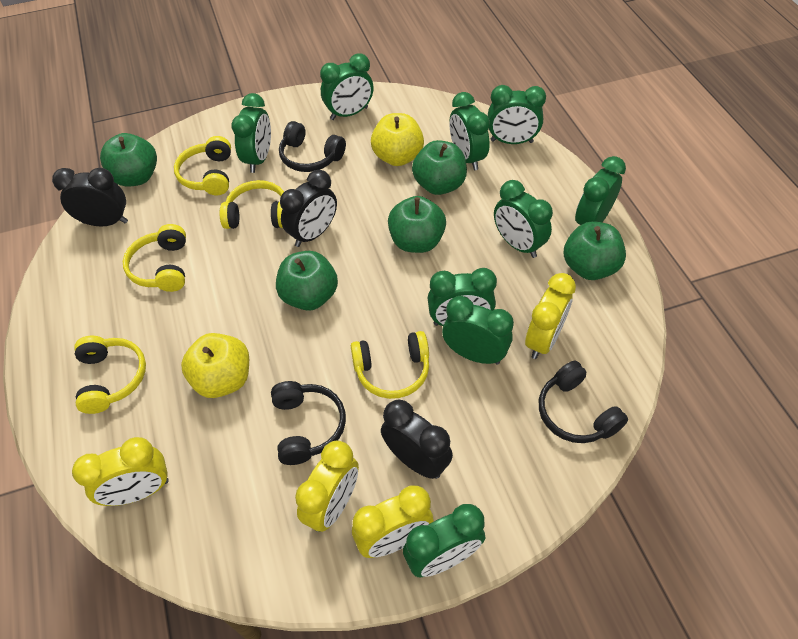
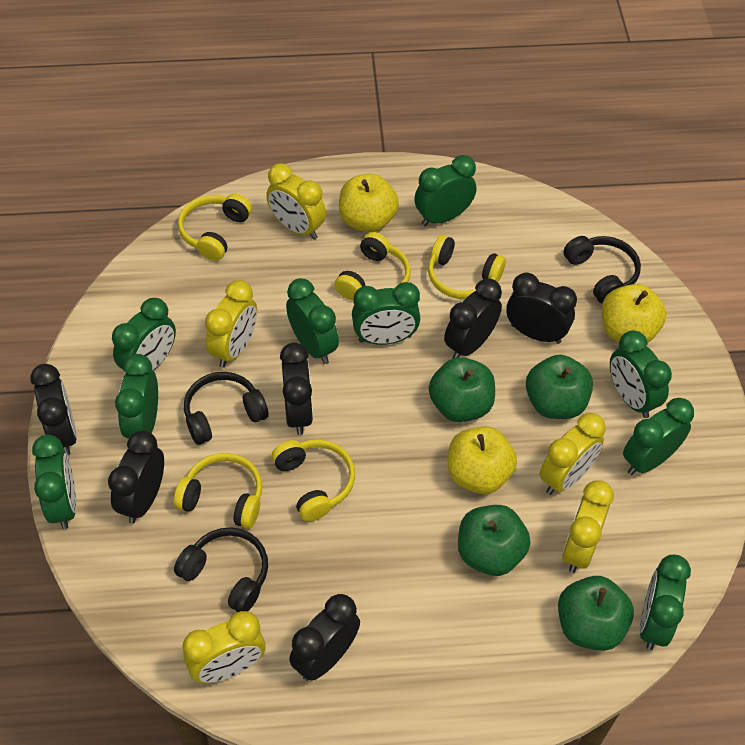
black clock: 3 -> 6
green apple: 5 -> 4
yellow apple: 2 -> 3
yellow clock: 4 -> 5

